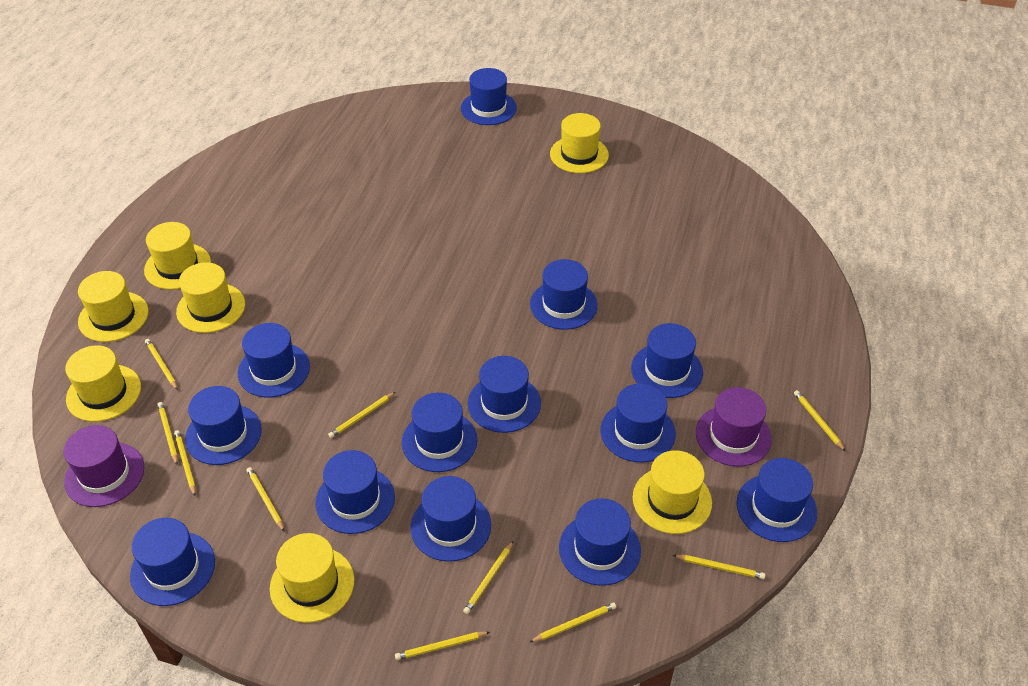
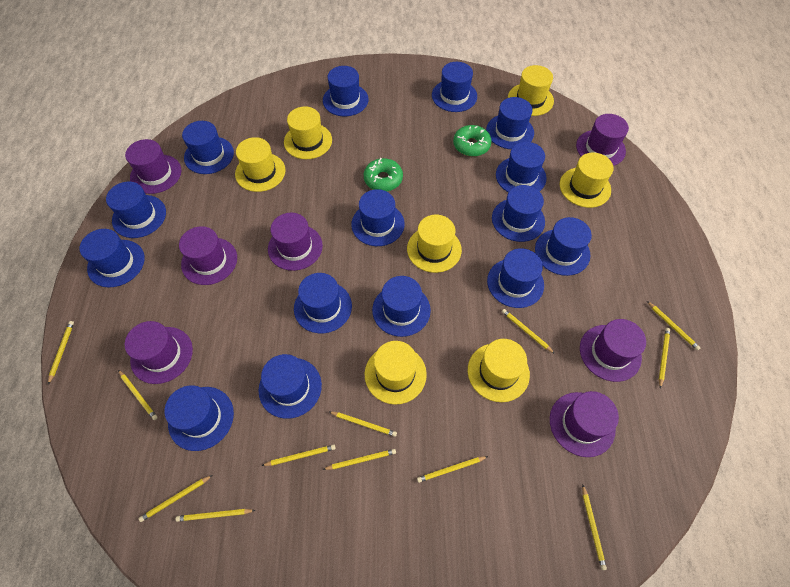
blue hat: 13 -> 15
green donut: 0 -> 2
purple hat: 2 -> 7
yellow pencil: 10 -> 12

